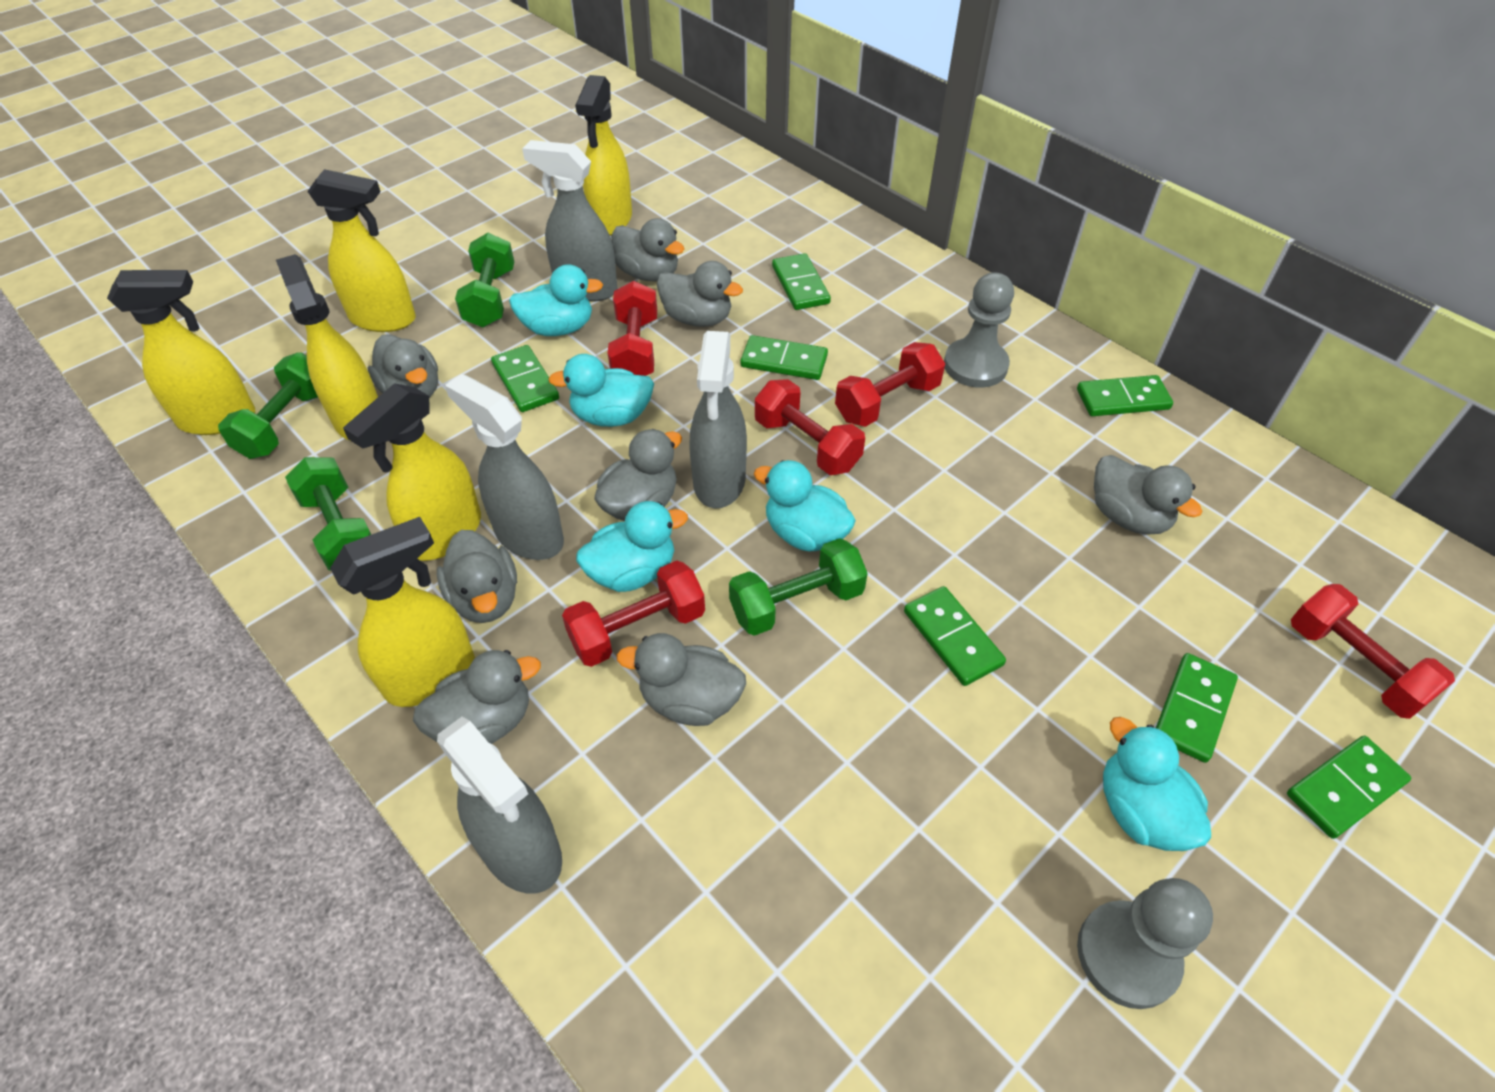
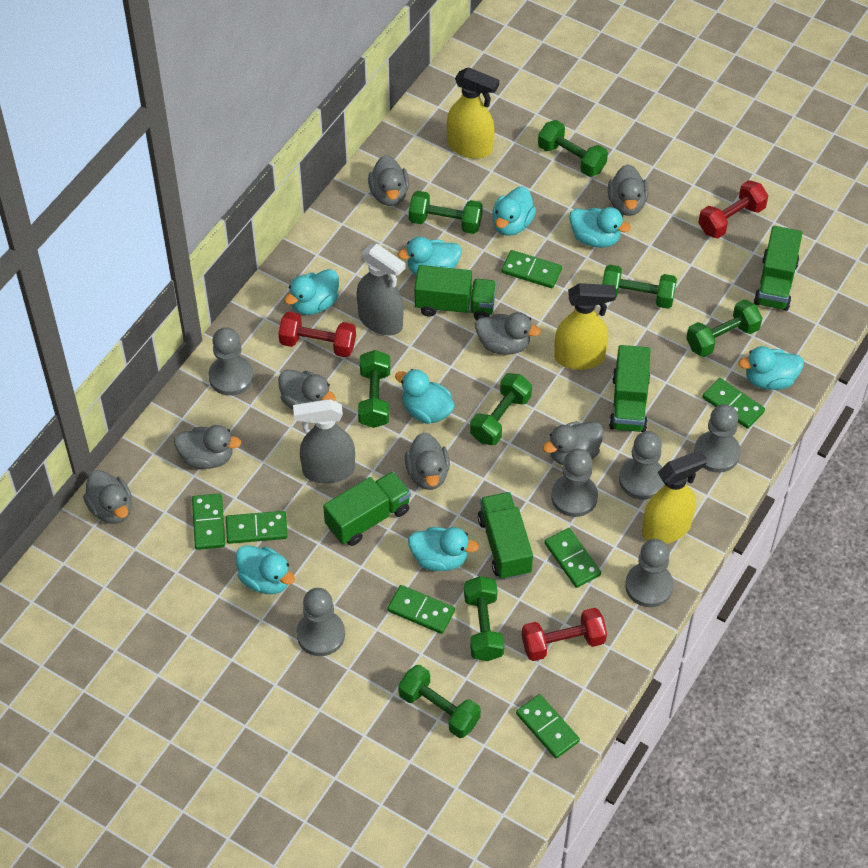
green dumbbell: 4 -> 8
green truck: 0 -> 5
grey pawn: 2 -> 6
grey spray bottle: 4 -> 2
red dumbbell: 5 -> 3
turquoise duck: 5 -> 8
yellow spray bottle: 6 -> 3

